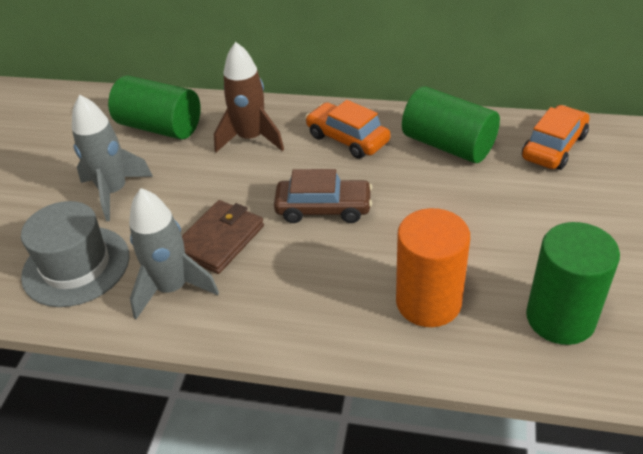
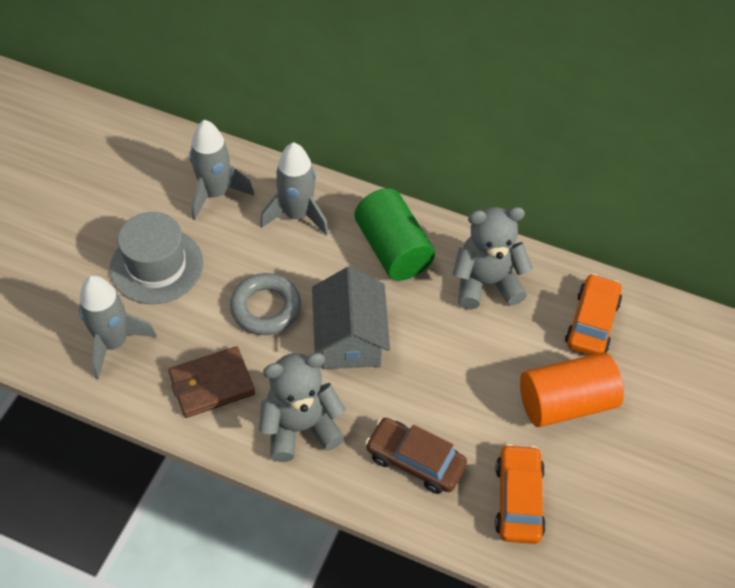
brown rocket: 1 -> 0
green cylinder: 3 -> 1
grey house: 0 -> 1
grey ring: 0 -> 1
grey rocket: 2 -> 3
grey teddy bear: 0 -> 2

